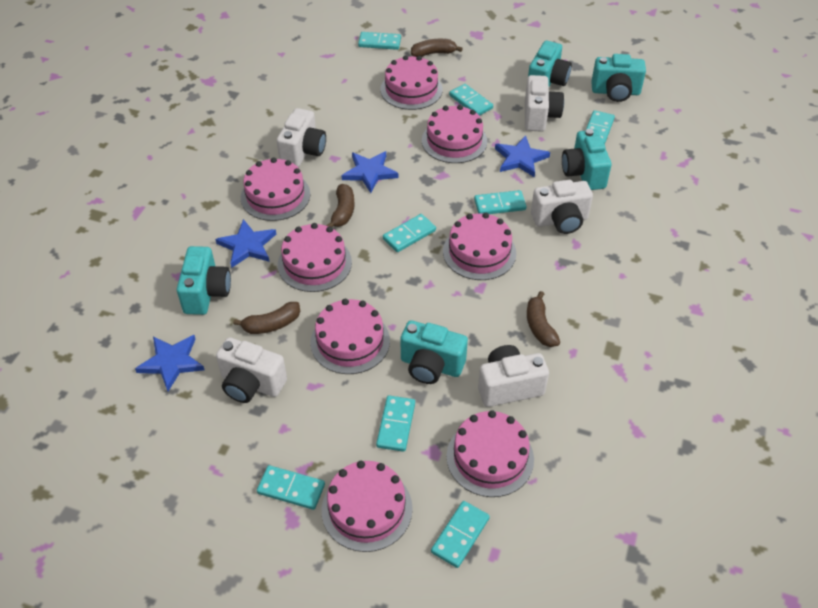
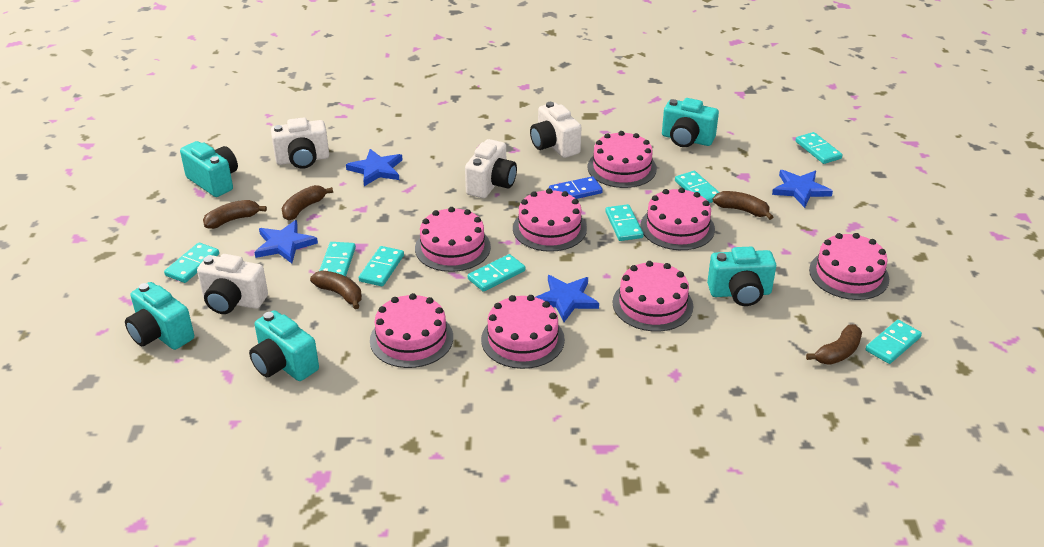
blue domino: 0 -> 1
brown banana: 4 -> 5
white camera: 5 -> 4

